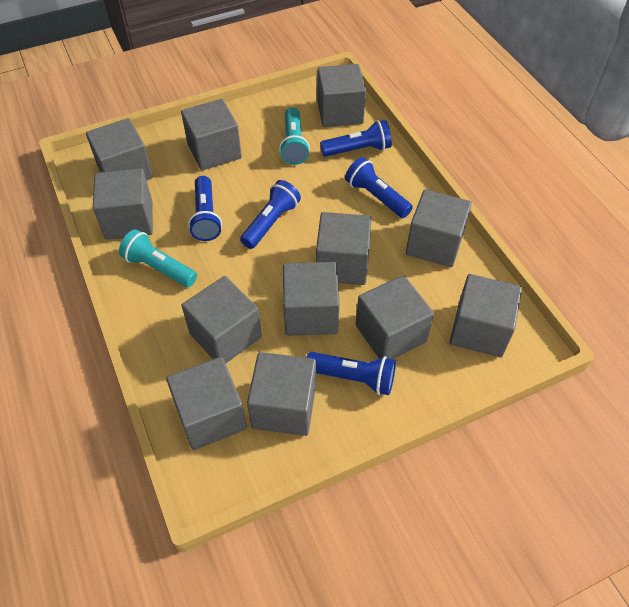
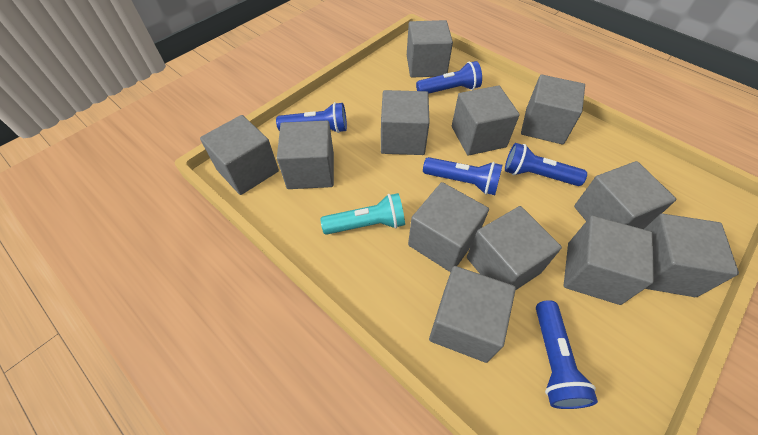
turquoise flashlight: 2 -> 1

